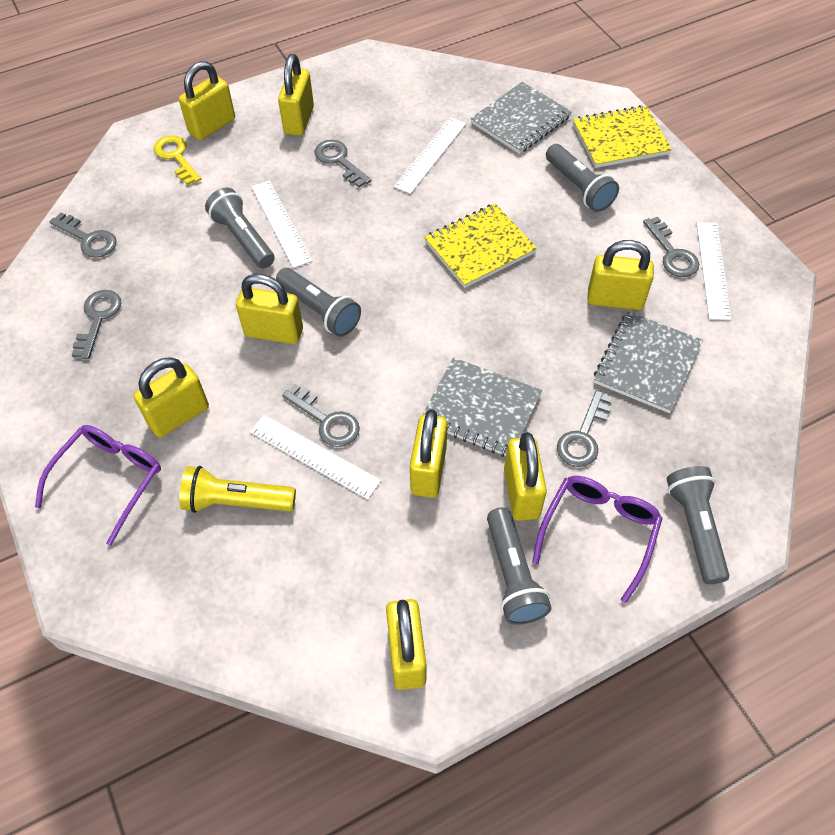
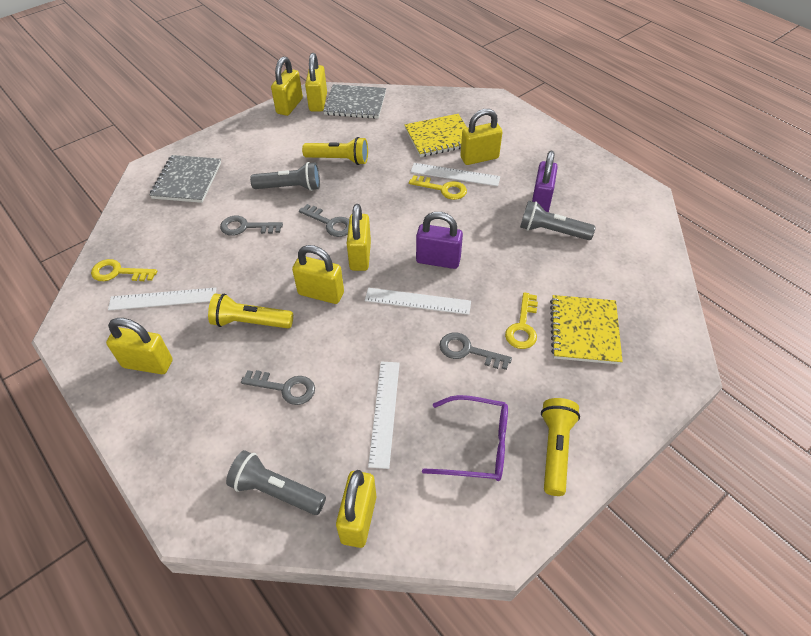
grey flashlight: 5 -> 3
grey key: 6 -> 4
grey notebook: 3 -> 2
purple glasses: 2 -> 1
purple padlock: 0 -> 2
yellow flashlight: 1 -> 3
yellow key: 1 -> 3
yellow padlock: 8 -> 7

